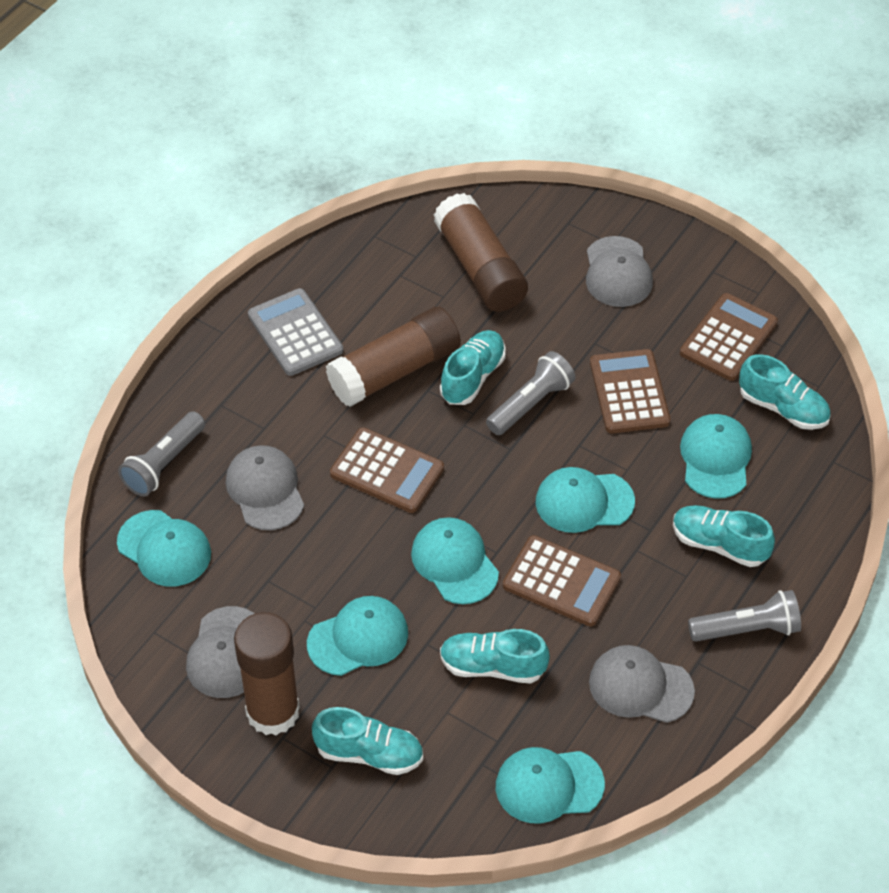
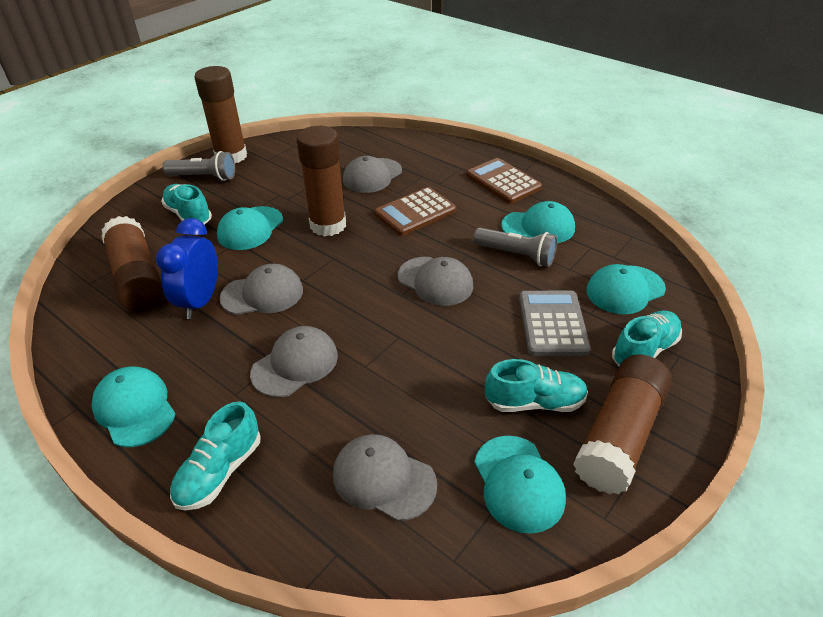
blue clock: 0 -> 1
brown calculator: 4 -> 2
brown glue stick: 3 -> 4
grey cap: 4 -> 5
grey flashlight: 3 -> 2
turquoise cap: 6 -> 5
turquoise shoe: 5 -> 4

